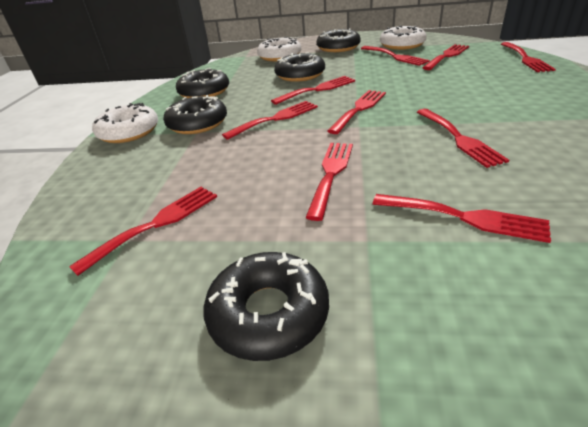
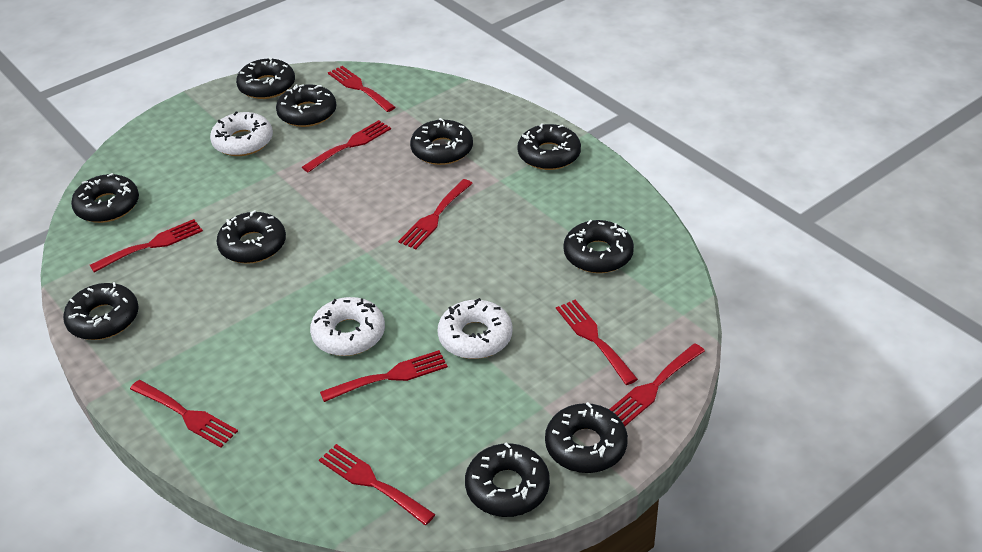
black donut: 5 -> 10
red fork: 10 -> 9

